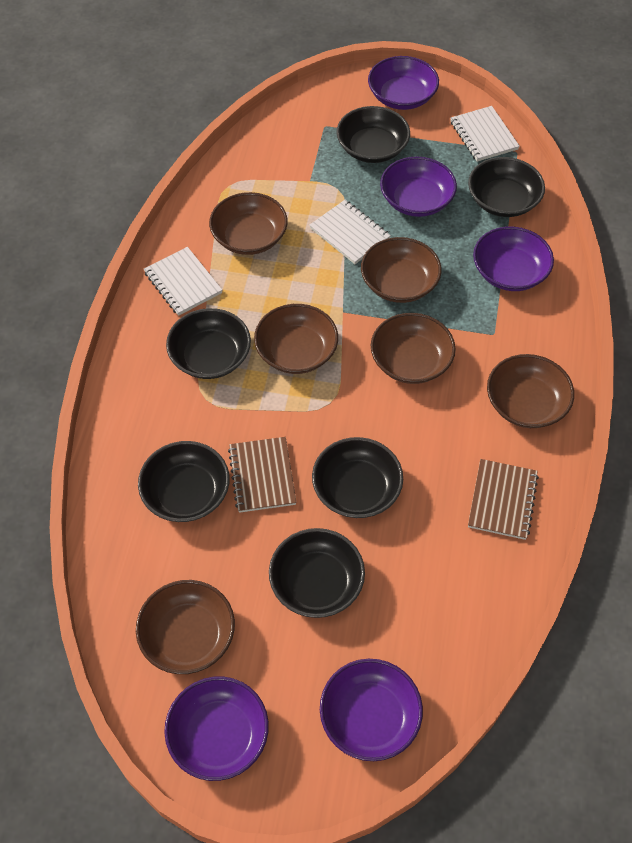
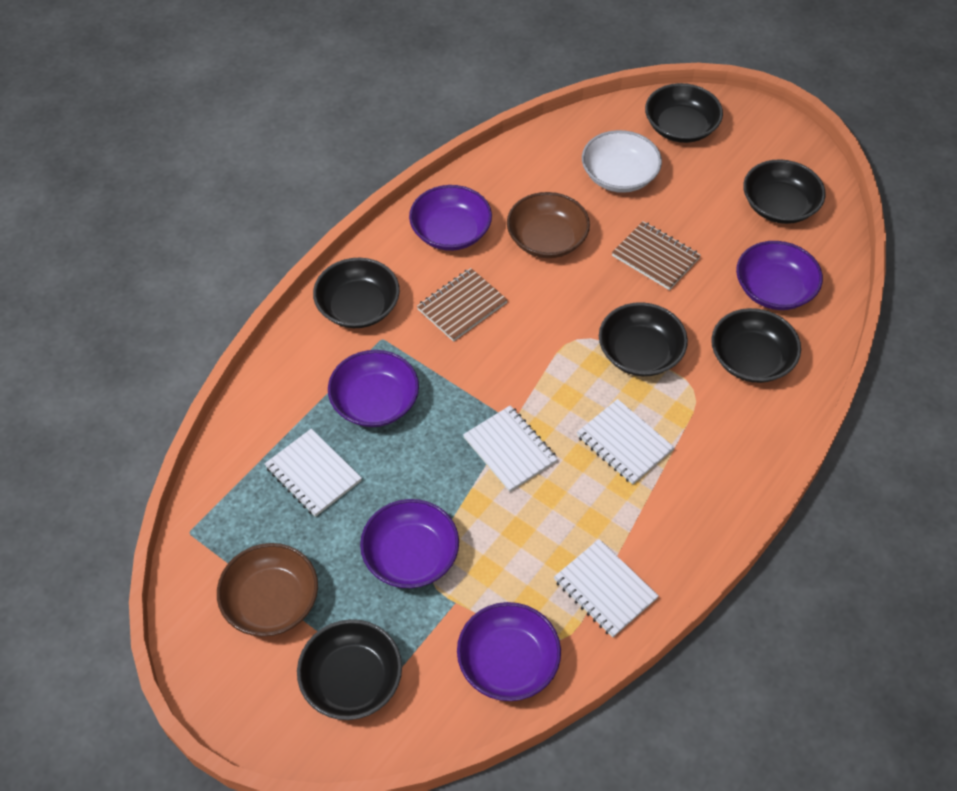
brown bowl: 6 -> 2
white bowl: 0 -> 1
white notebook: 3 -> 4

